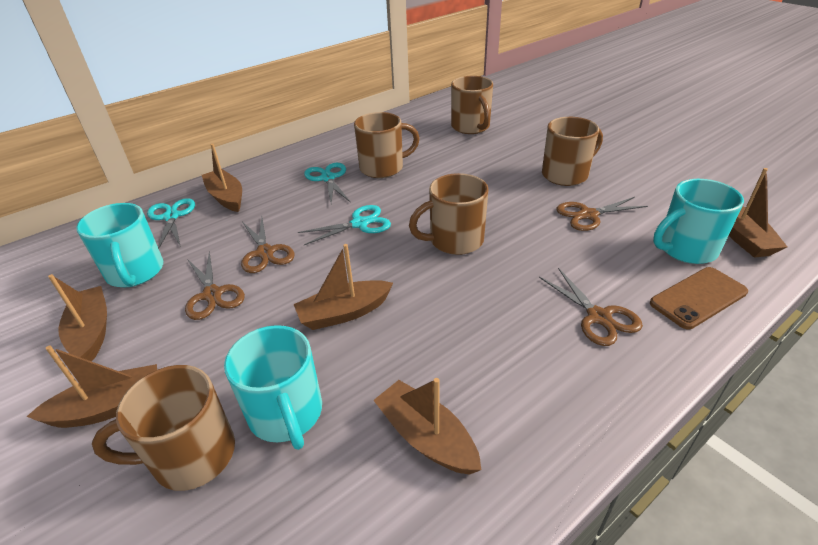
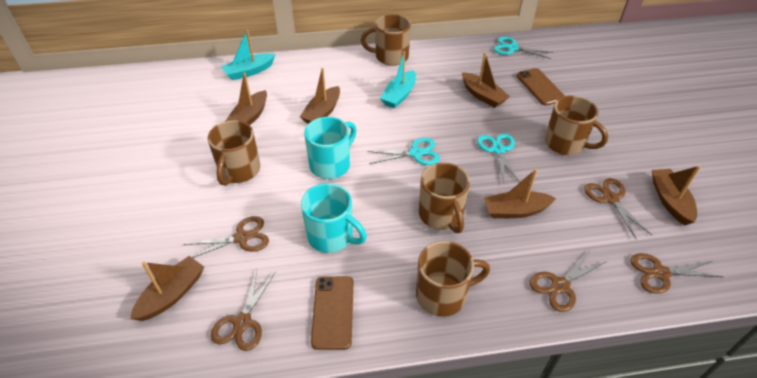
brown phone: 1 -> 2
brown scissors: 4 -> 5
turquoise boat: 0 -> 2
turquoise mug: 3 -> 2

